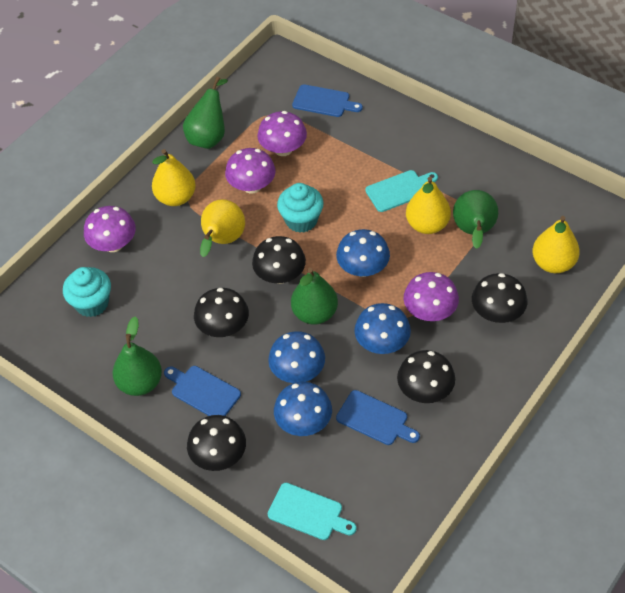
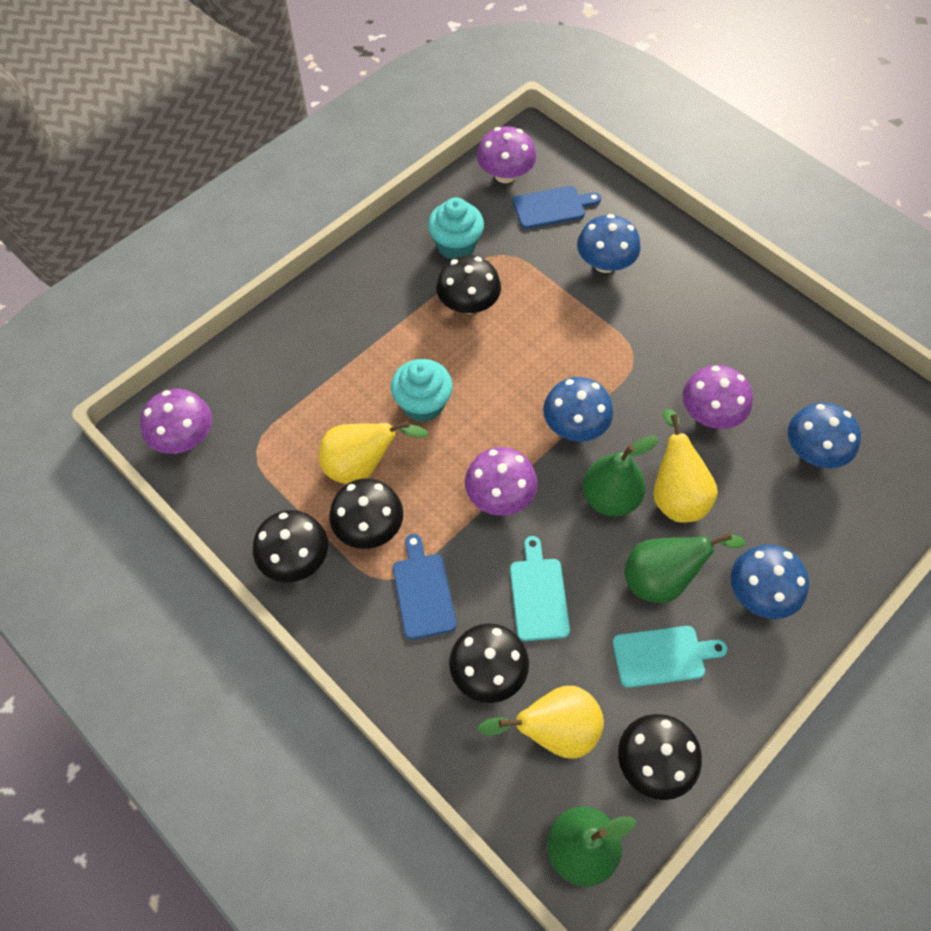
blue cutting board: 3 -> 2
green pear: 4 -> 3
yellow pear: 4 -> 3

